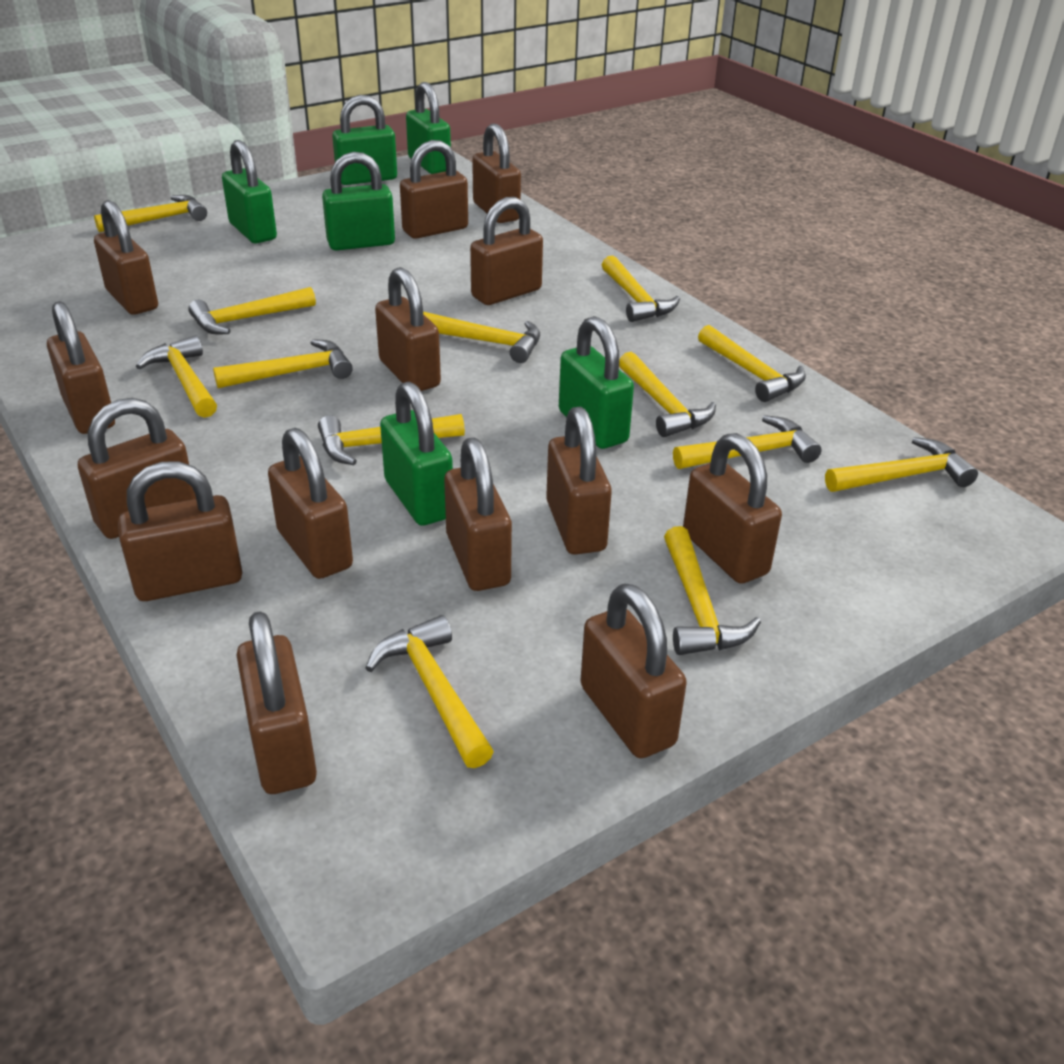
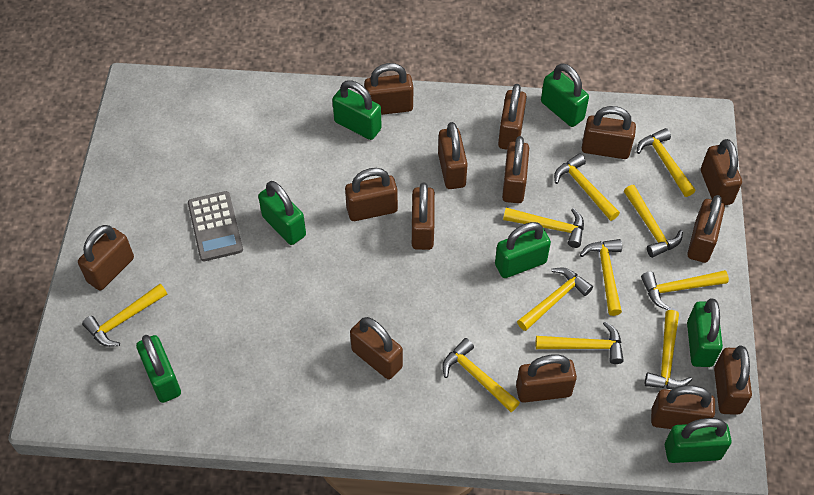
green padlock: 6 -> 7
grey calculator: 0 -> 1
yellow hammer: 13 -> 11

